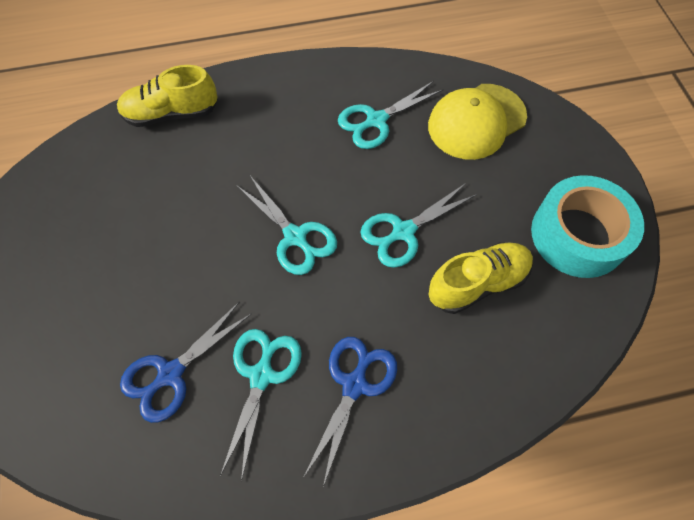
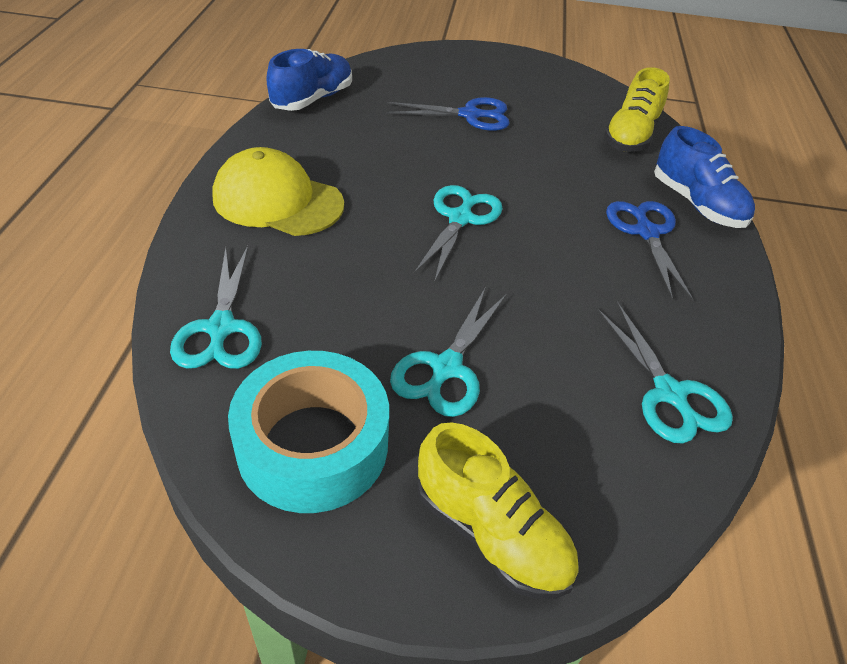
blue shoe: 0 -> 2

